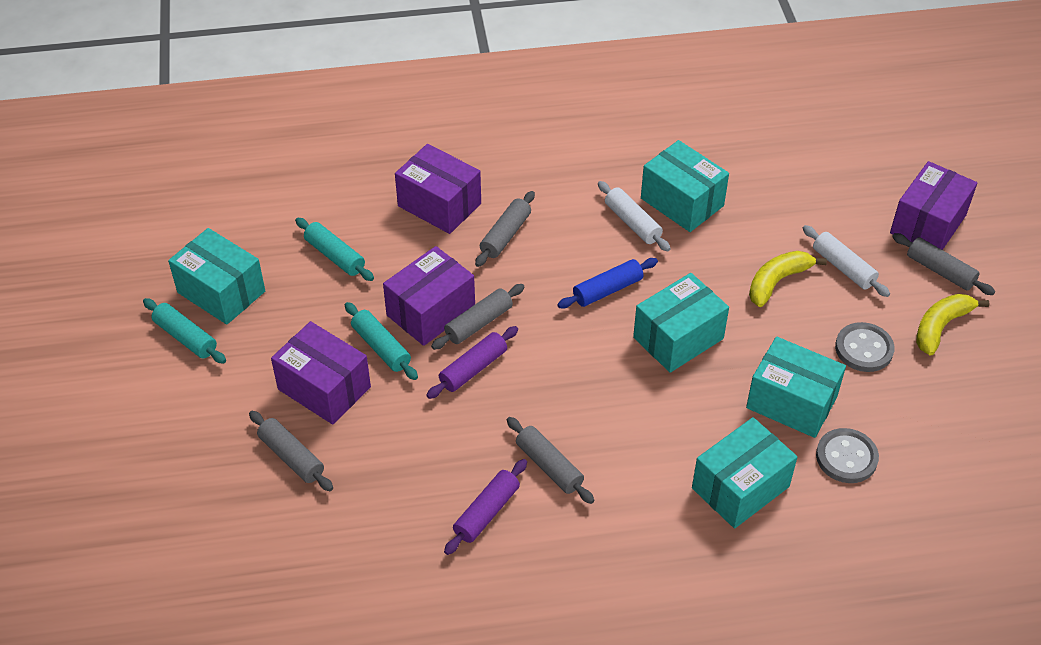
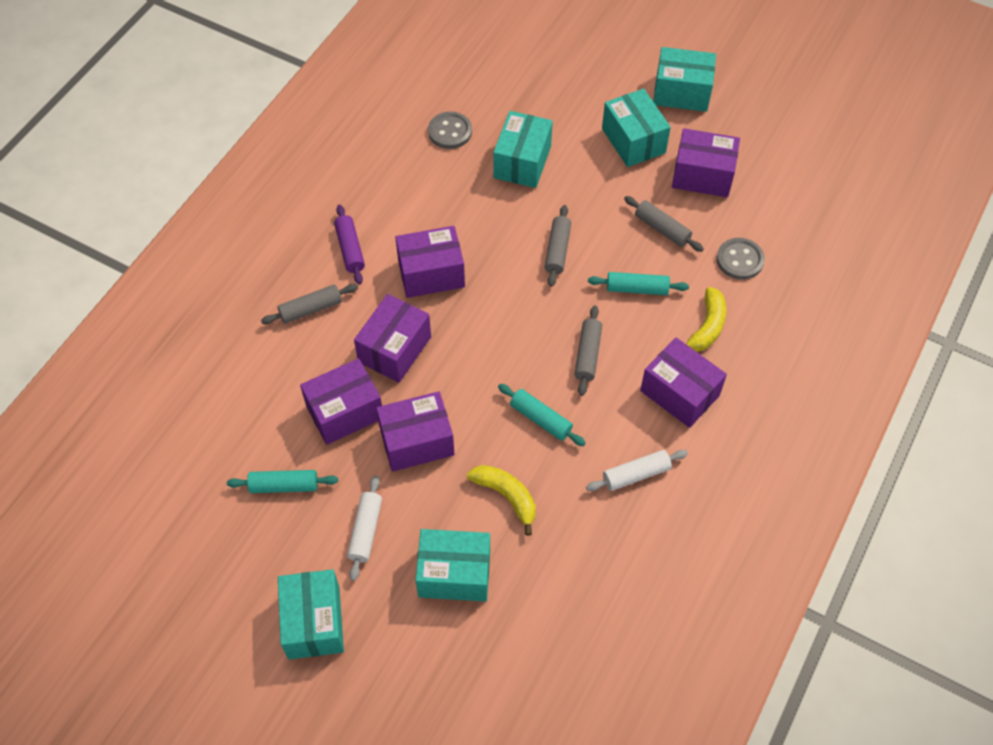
blue rolling pin: 1 -> 0
grey rolling pin: 5 -> 4
purple box: 4 -> 6
purple rolling pin: 2 -> 1

